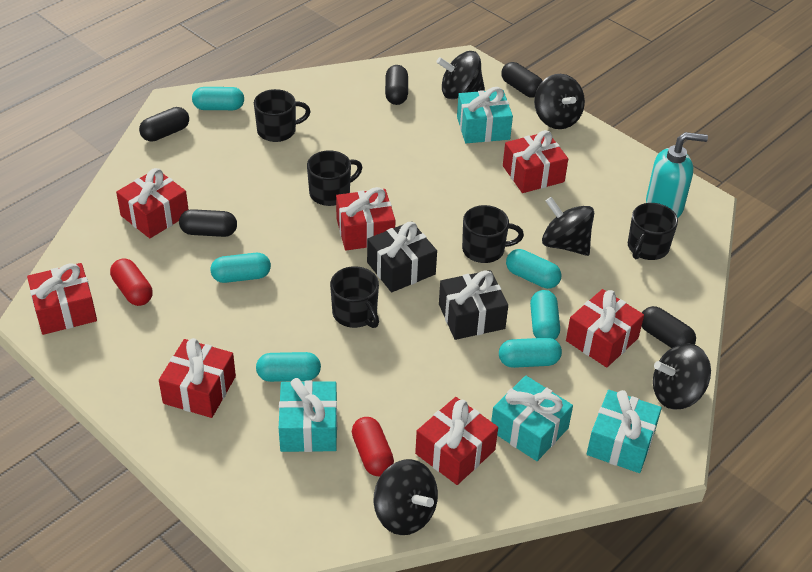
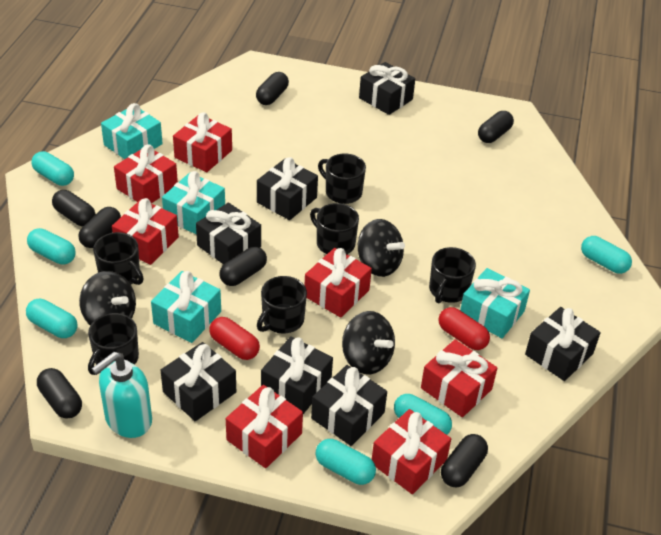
black capsule: 5 -> 7
black gift: 2 -> 7
black mug: 5 -> 6
black spinning top: 5 -> 3

